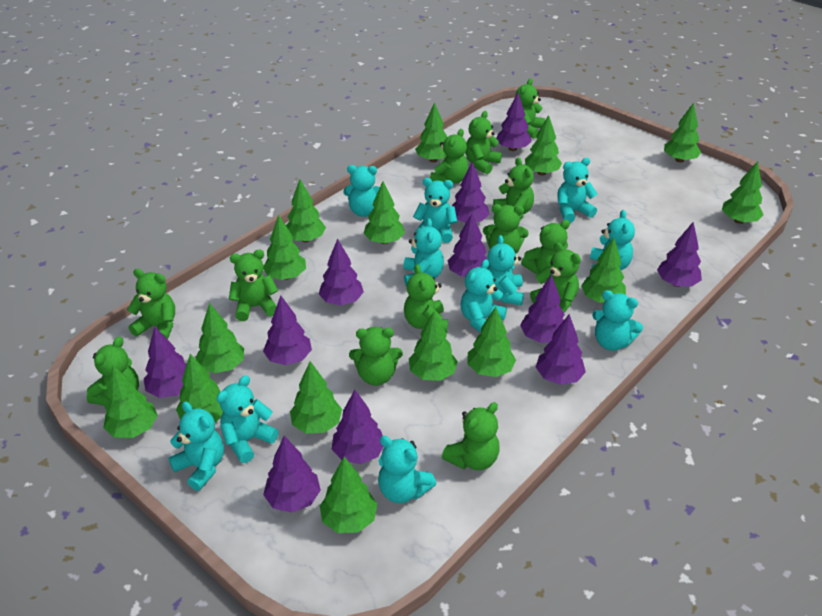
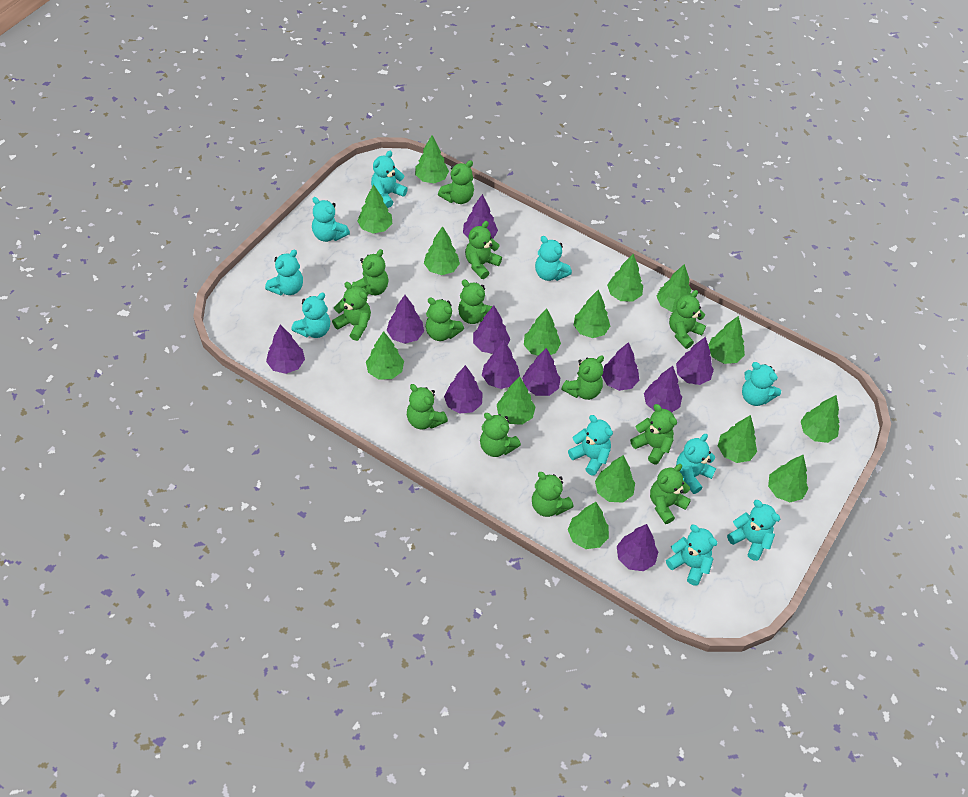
turquoise teddy bear: 11 -> 10

